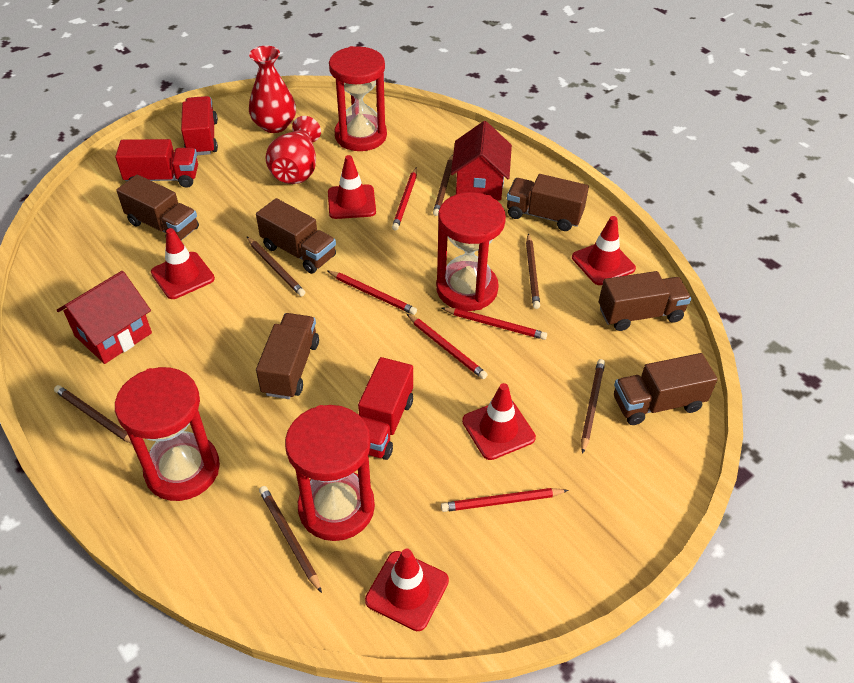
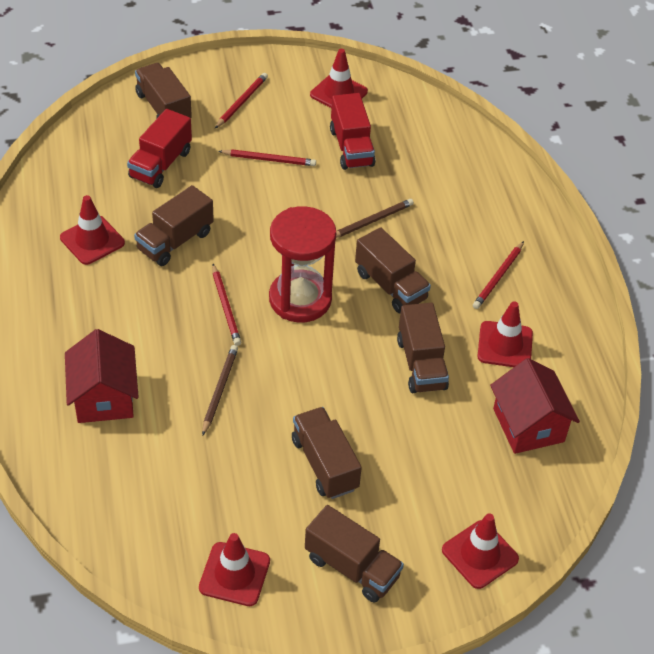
brown pencil: 6 -> 2
red hourglass: 4 -> 1
red pencil: 5 -> 4
red truck: 3 -> 2
red vase: 2 -> 0

